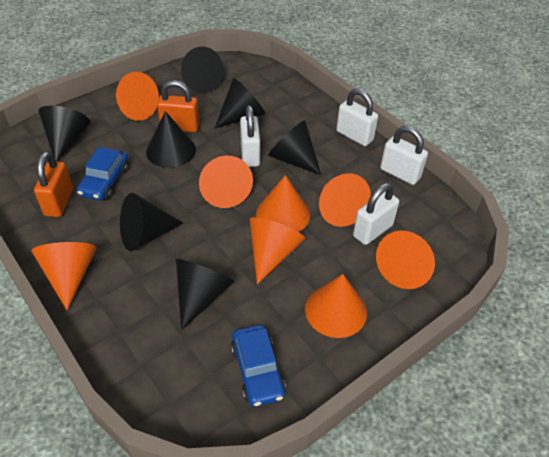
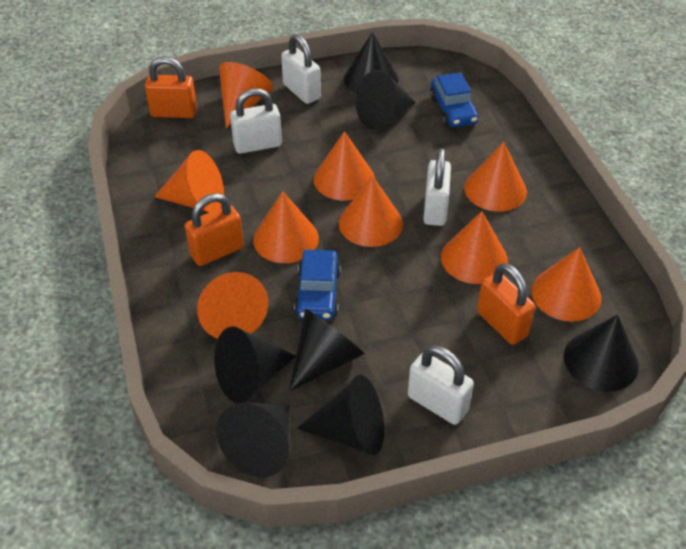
orange cone: 8 -> 9
orange padlock: 2 -> 3

